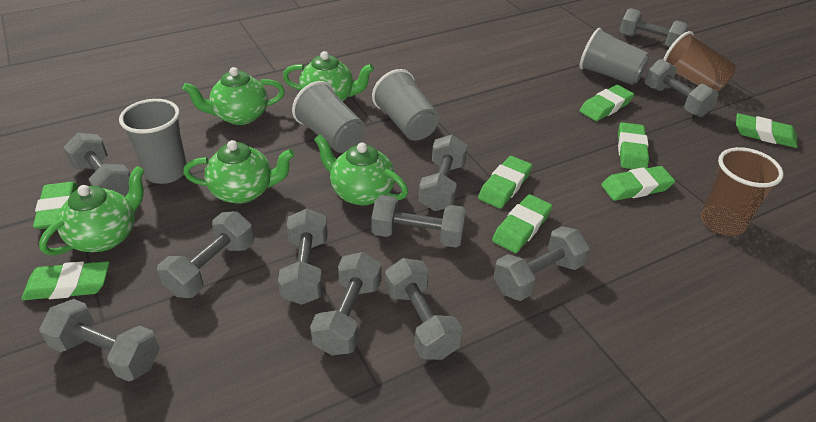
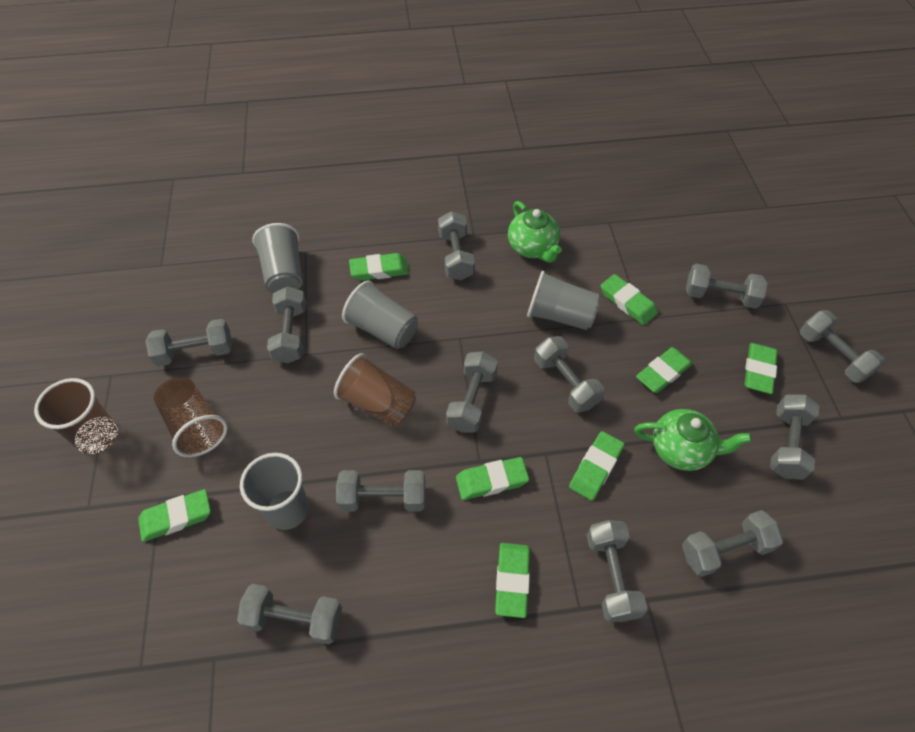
brown cup: 2 -> 3
green teapot: 5 -> 2
grey dumbbell: 11 -> 12

